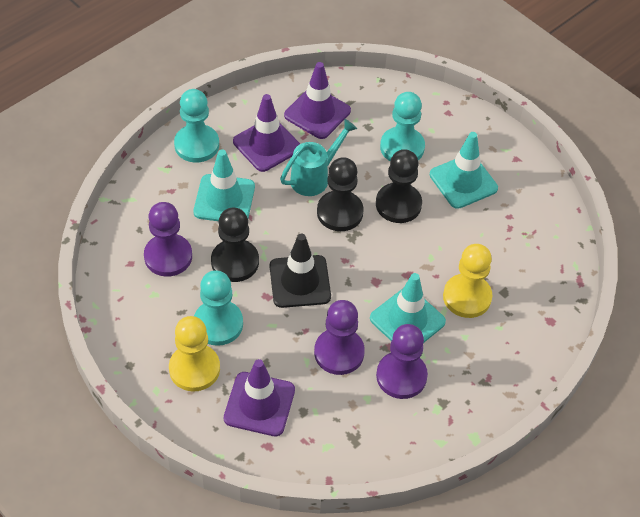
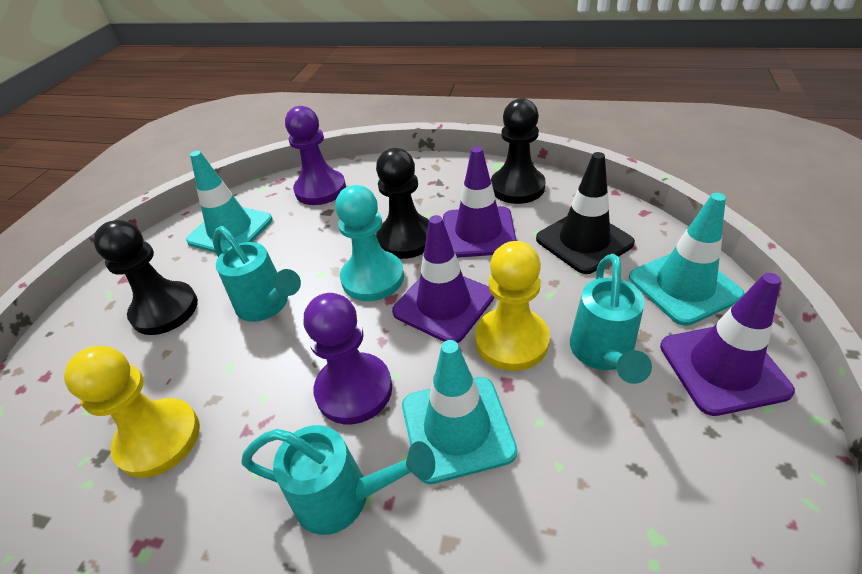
purple pawn: 3 -> 2
turquoise pawn: 3 -> 1
turquoise watering can: 1 -> 3

